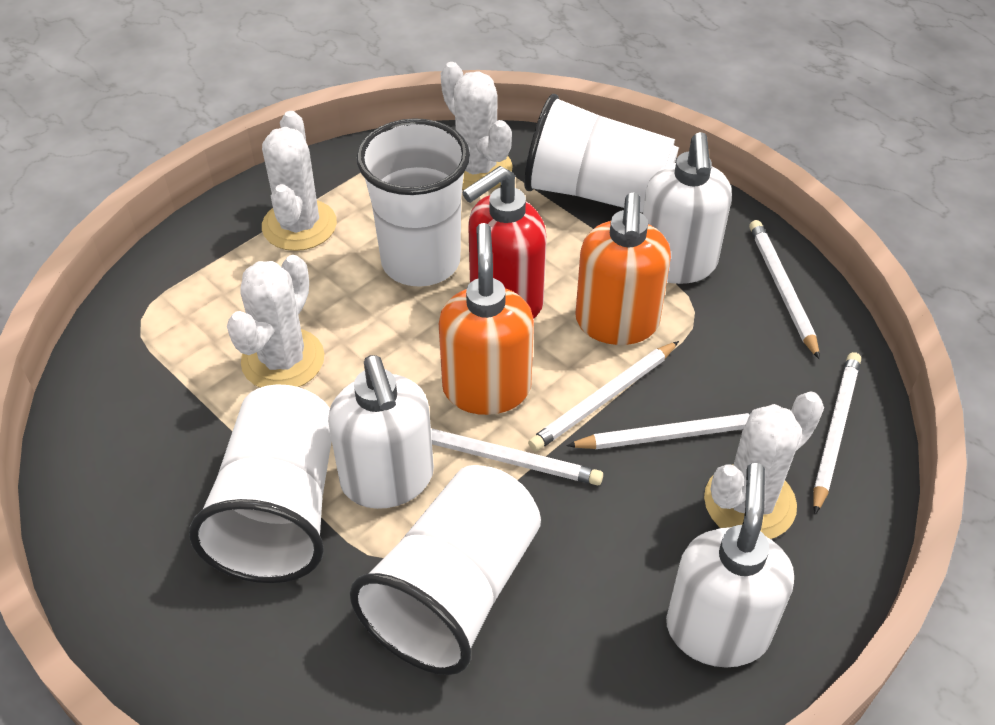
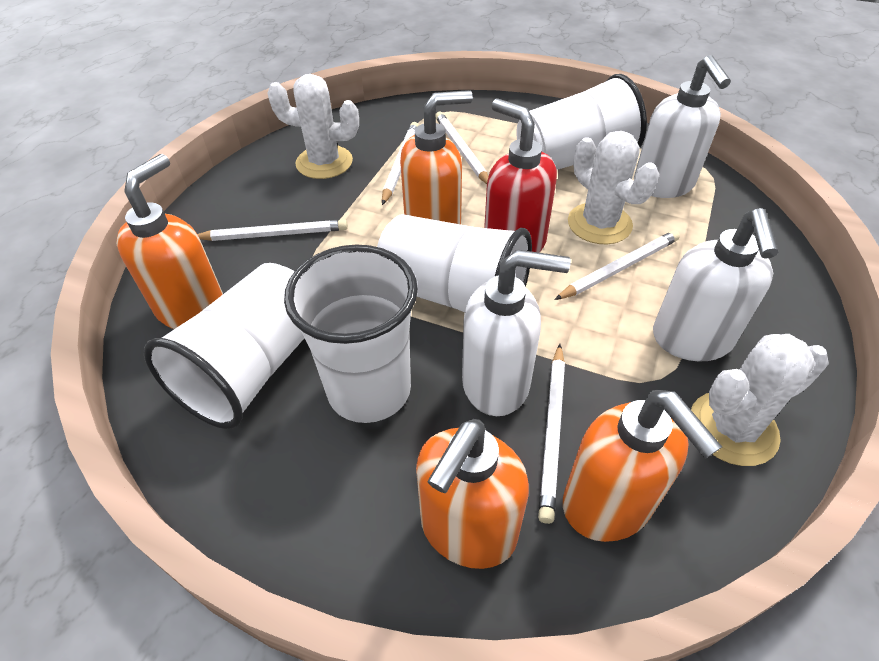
orange soap dispenser: 2 -> 4
white cactus: 4 -> 3

